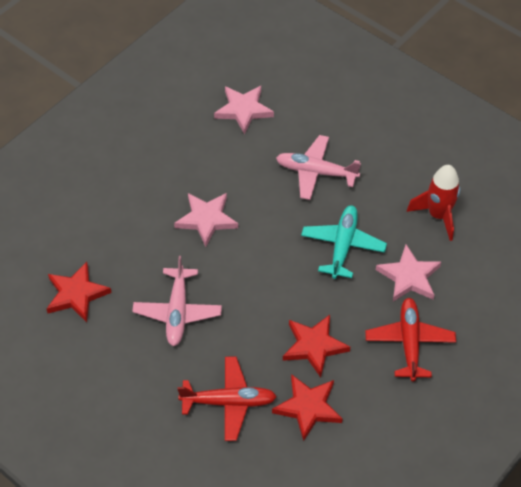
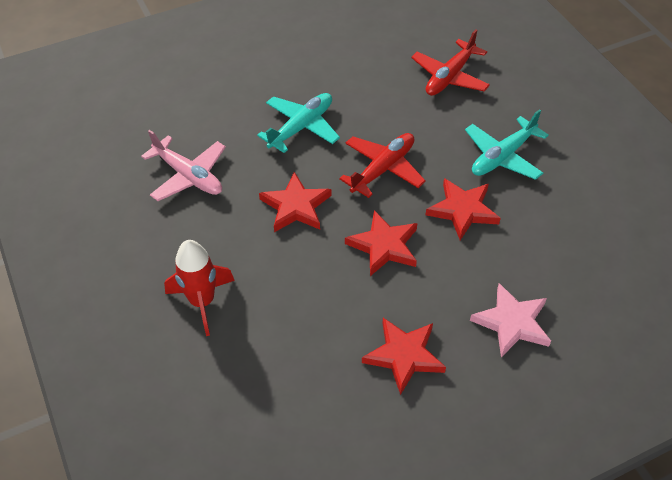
pink plane: 2 -> 1
pink star: 3 -> 1
red star: 3 -> 4
turquoise plane: 1 -> 2

